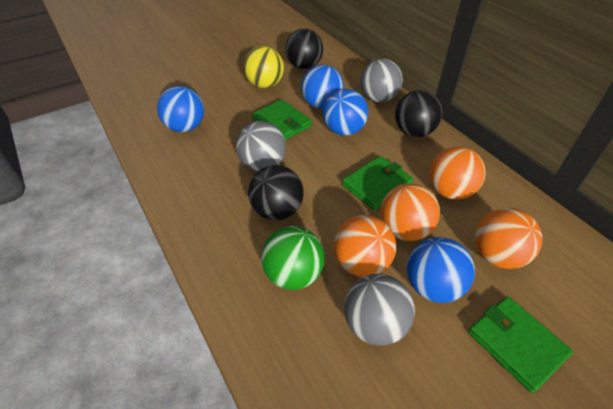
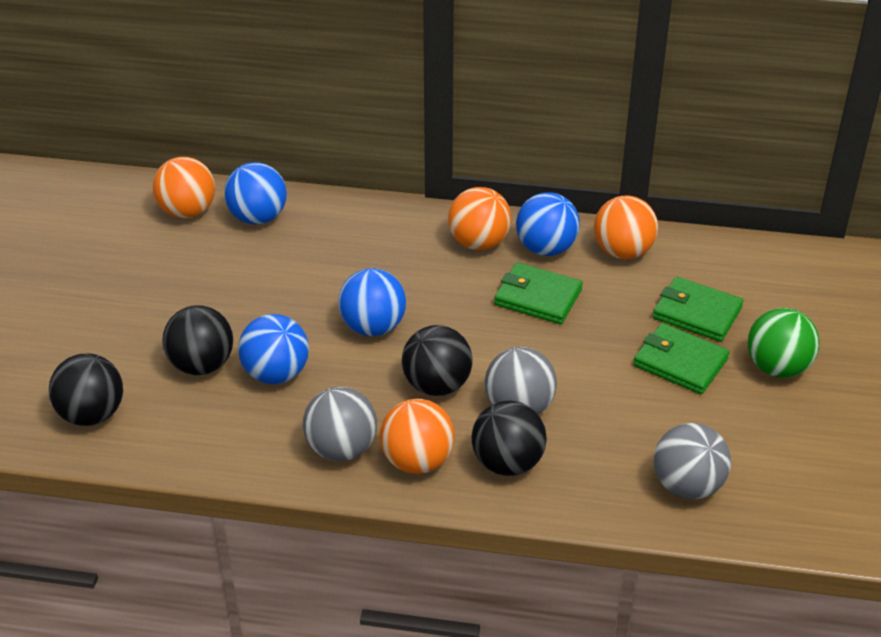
black ball: 3 -> 4
yellow ball: 1 -> 0

